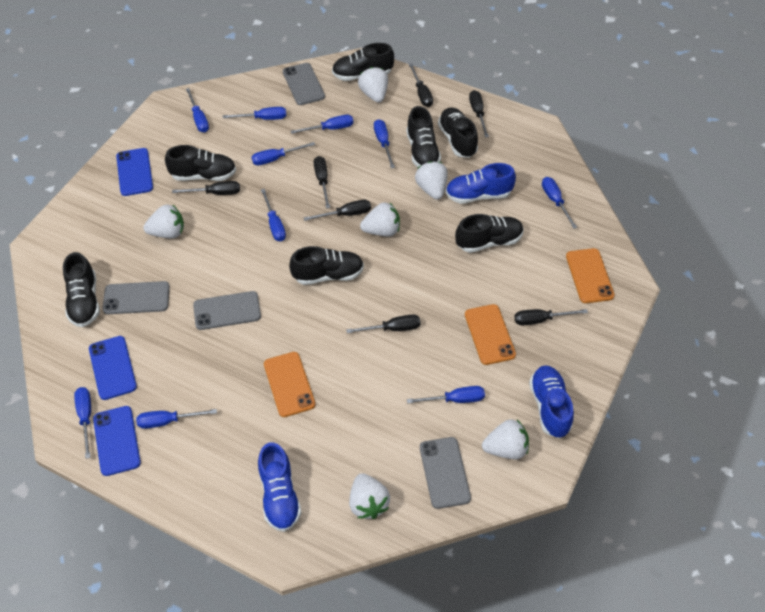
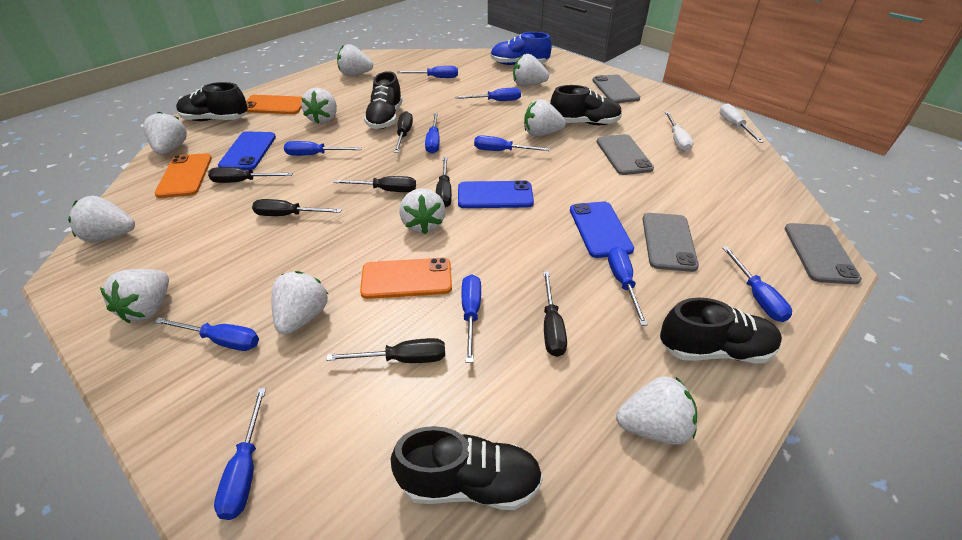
black shoe: 7 -> 5
blue shoe: 3 -> 1
white screwdriver: 0 -> 2
white strawberry: 6 -> 10

